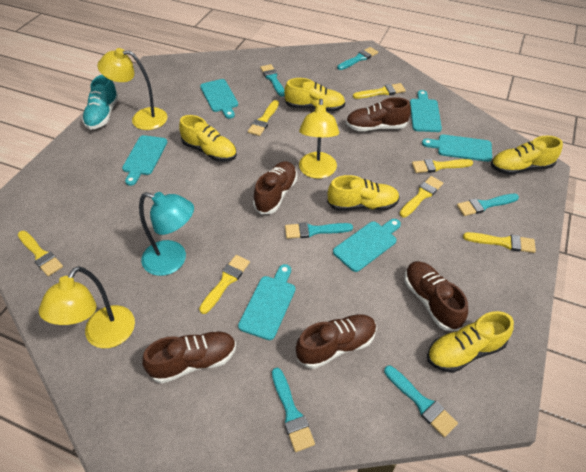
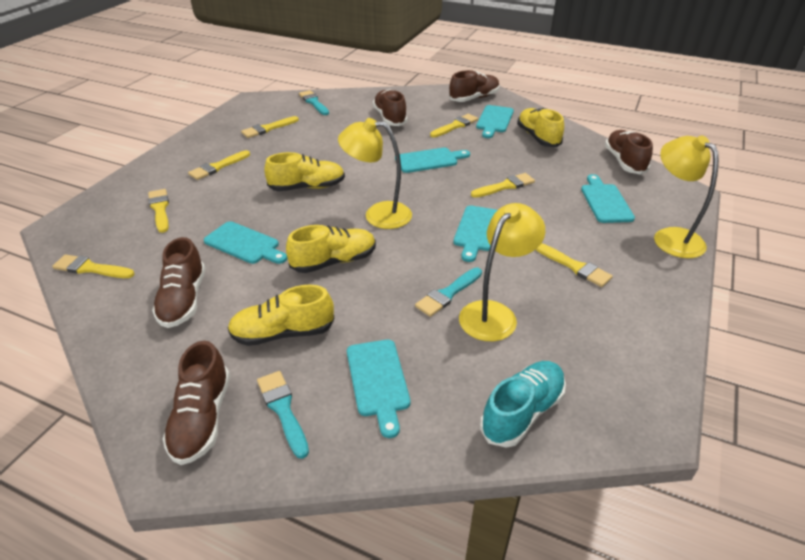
turquoise brush: 6 -> 3
turquoise lamp: 1 -> 0
yellow shoe: 5 -> 4

